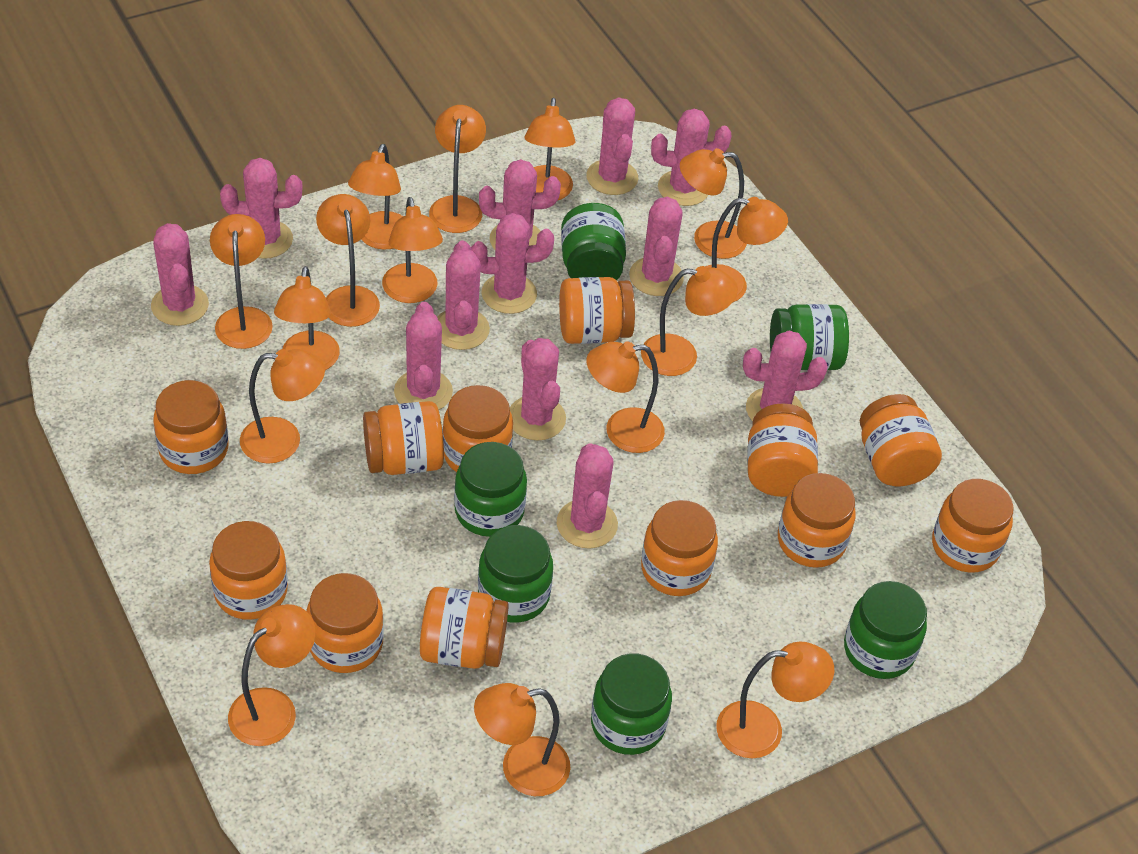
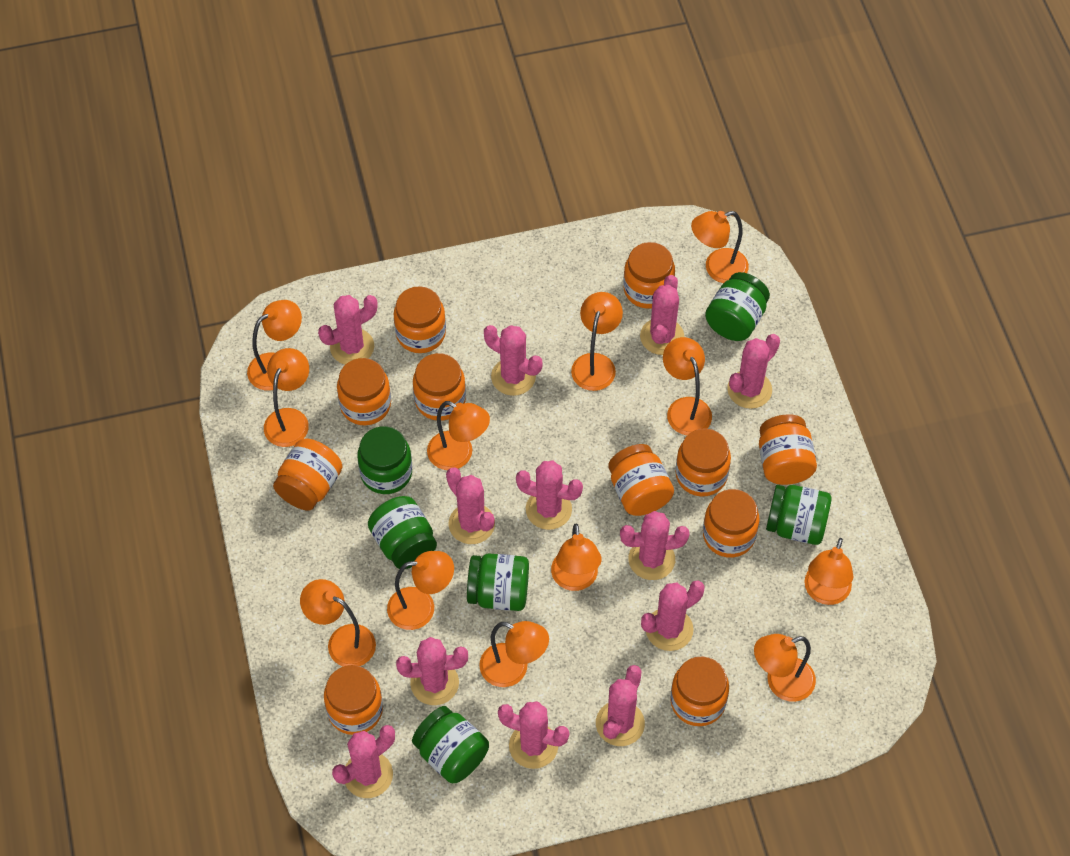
orange jar: 12 -> 11
orange lamp: 15 -> 12

